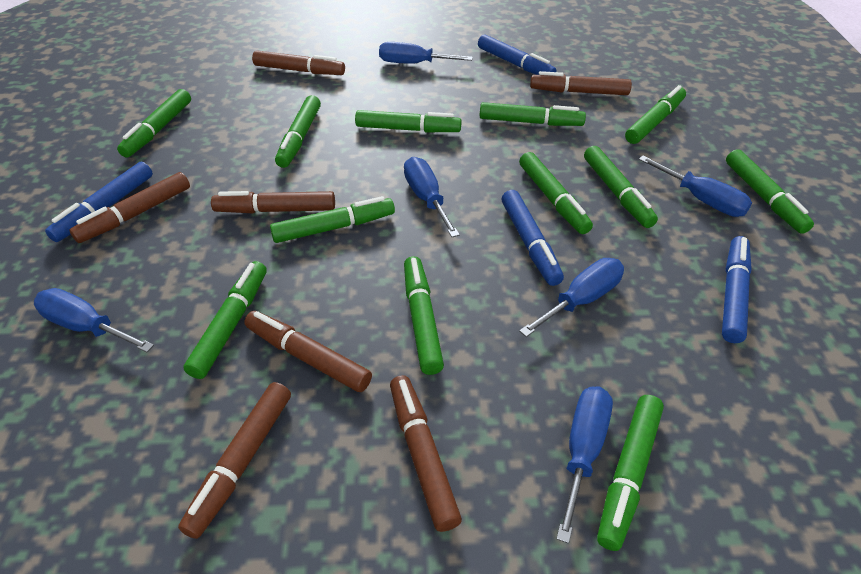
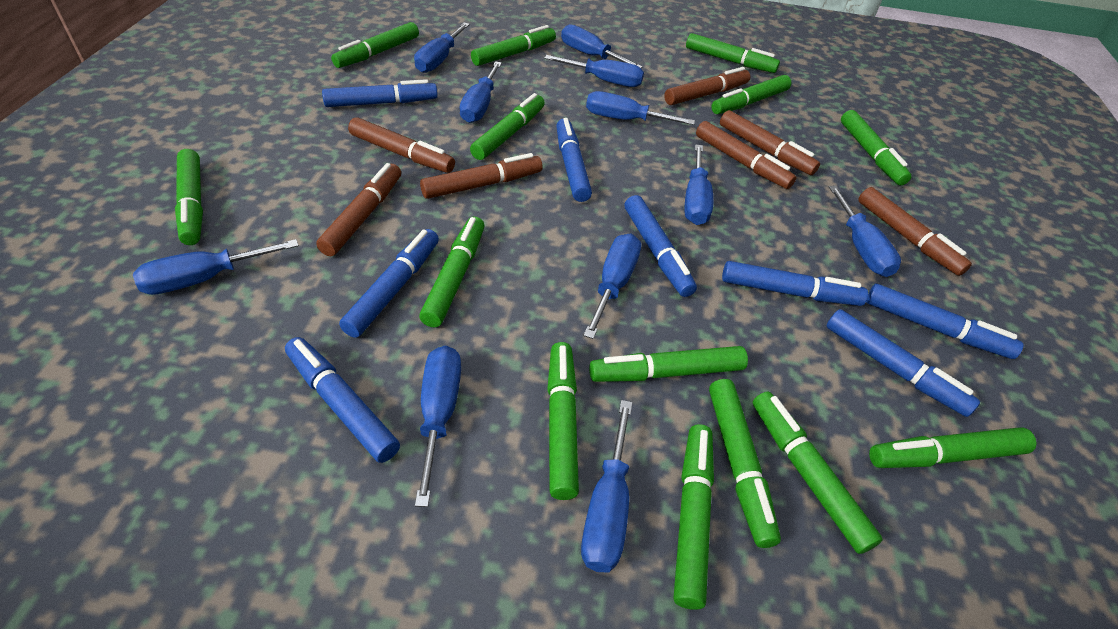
blue marker: 4 -> 8
blue screwdriver: 6 -> 11
green marker: 12 -> 14

